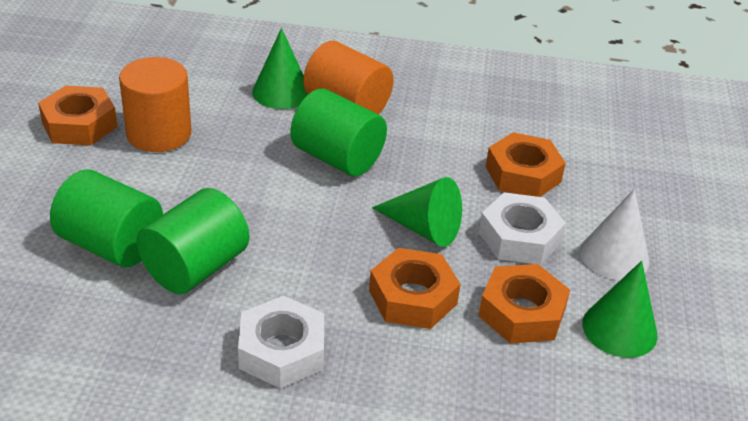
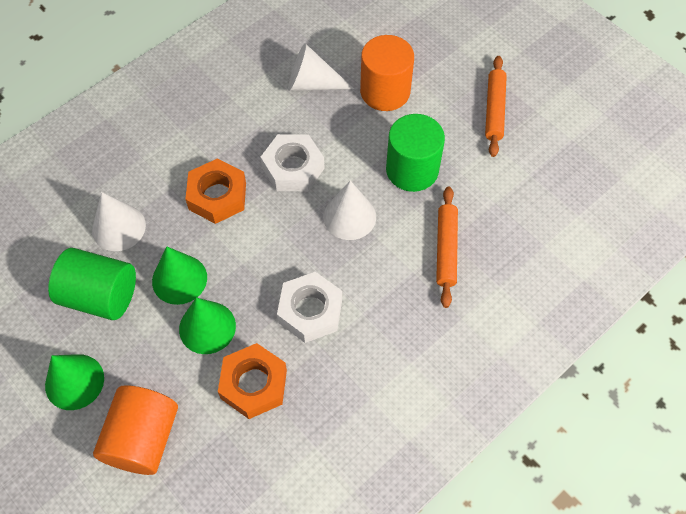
green cylinder: 3 -> 2
orange nut: 4 -> 2
orange rolling pin: 0 -> 2
white cone: 1 -> 3

